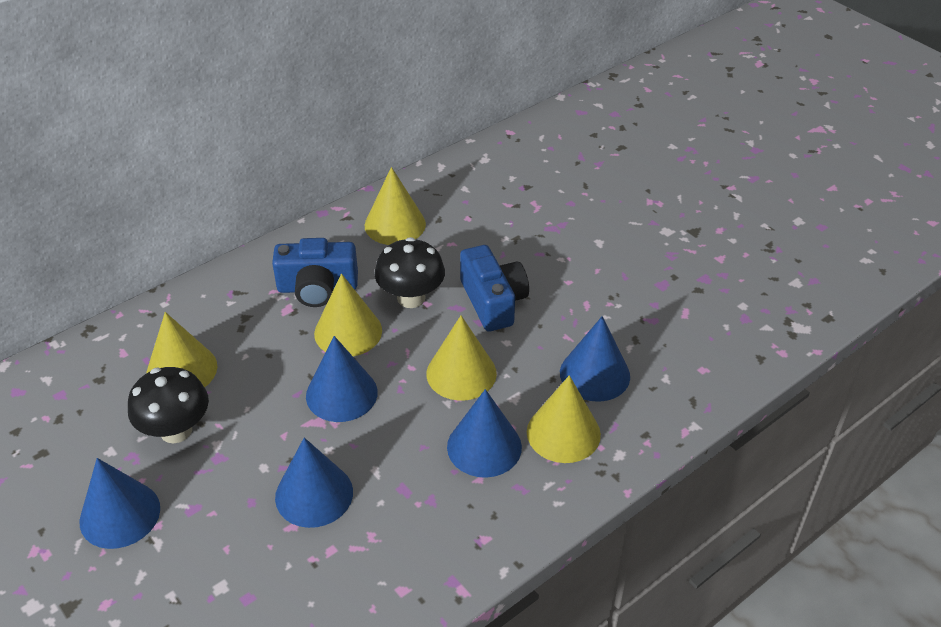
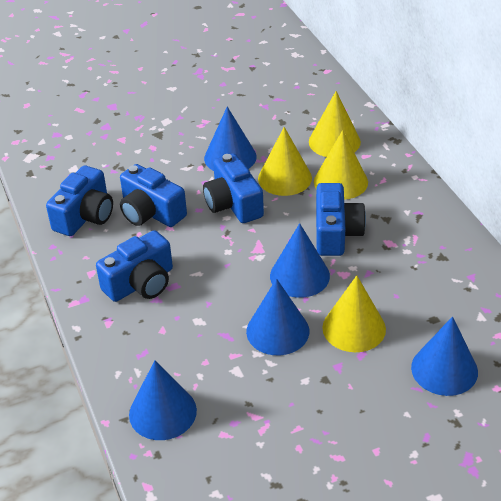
black mushroom: 2 -> 0
blue camera: 2 -> 5
yellow cone: 5 -> 4

